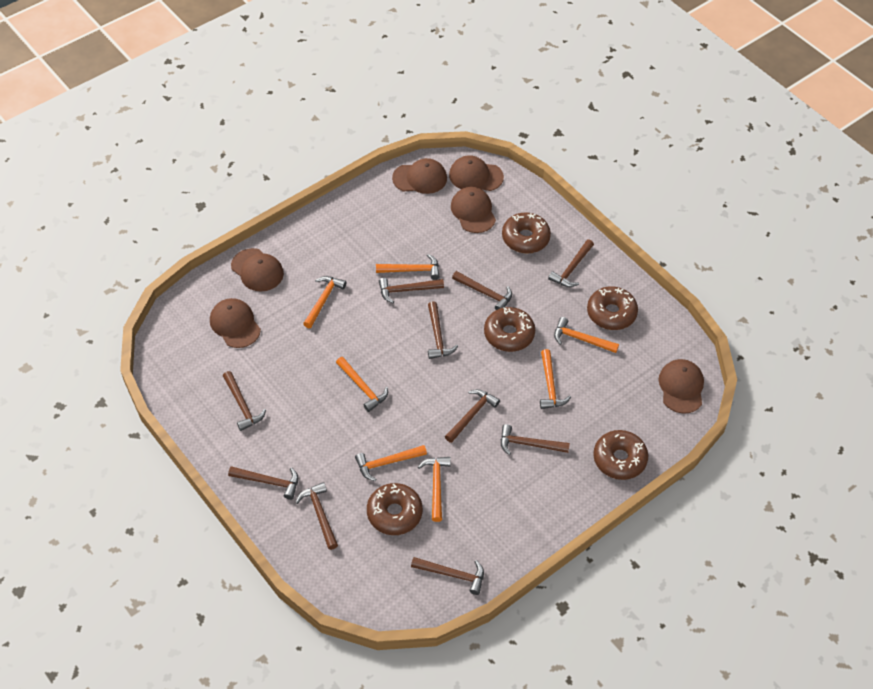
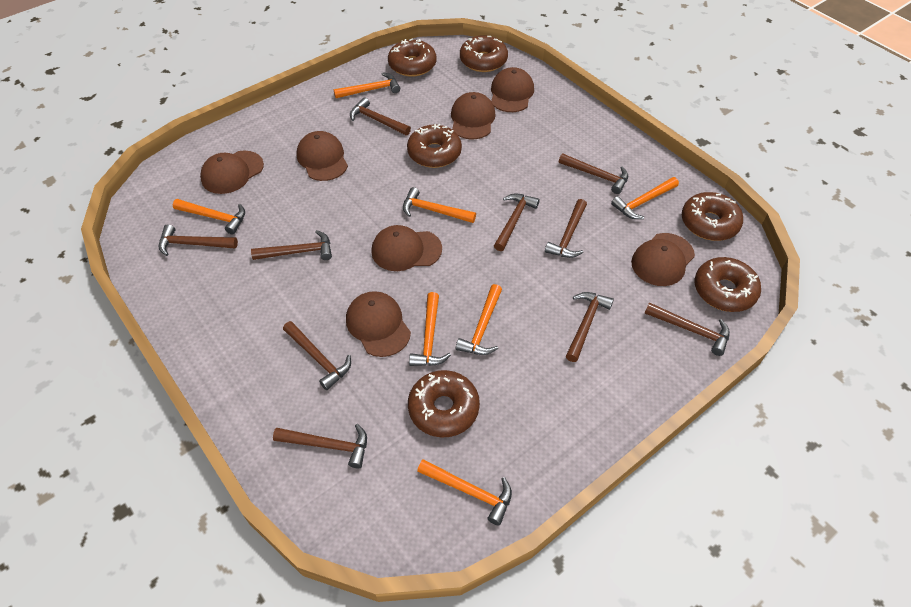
brown cap: 6 -> 7
brown donut: 5 -> 6

